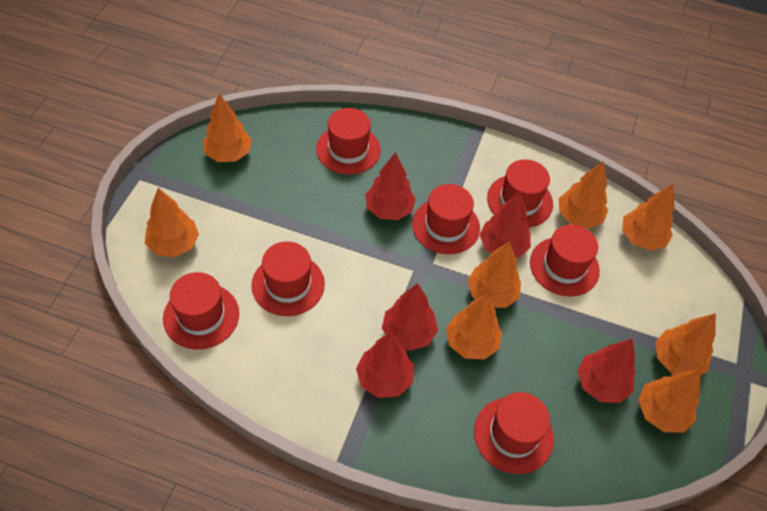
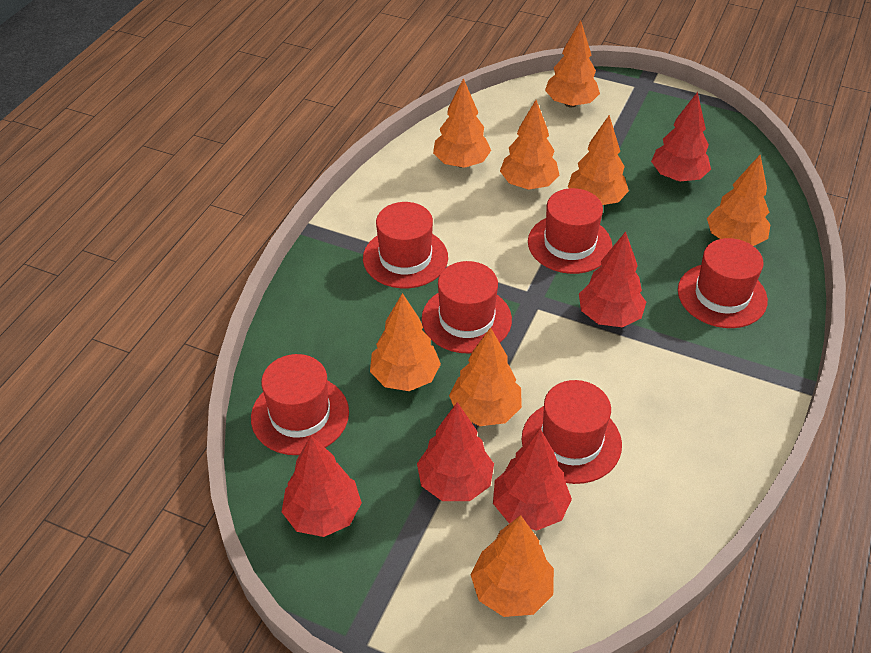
red hat: 7 -> 6

